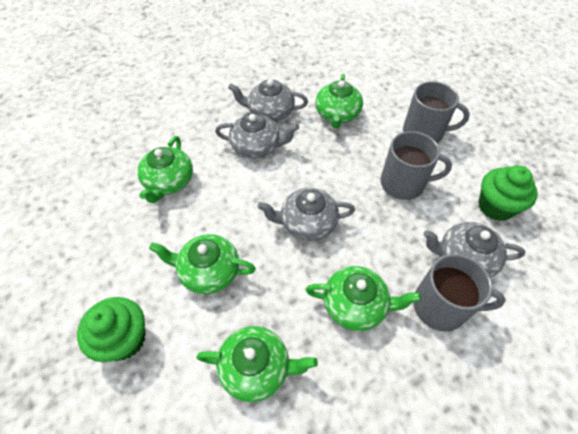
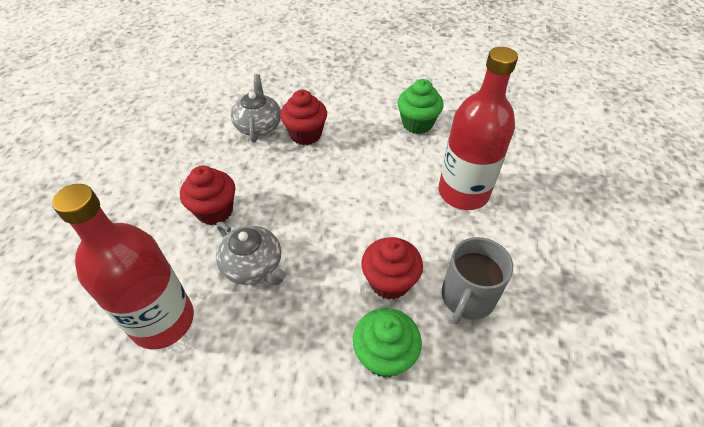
green teapot: 5 -> 0
grey mug: 3 -> 1
grey teapot: 4 -> 2
red bottle: 0 -> 2
red cupcake: 0 -> 3

